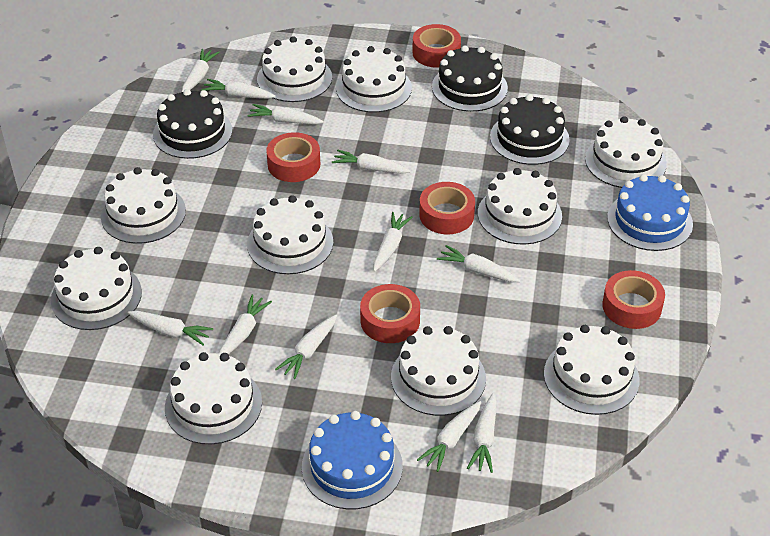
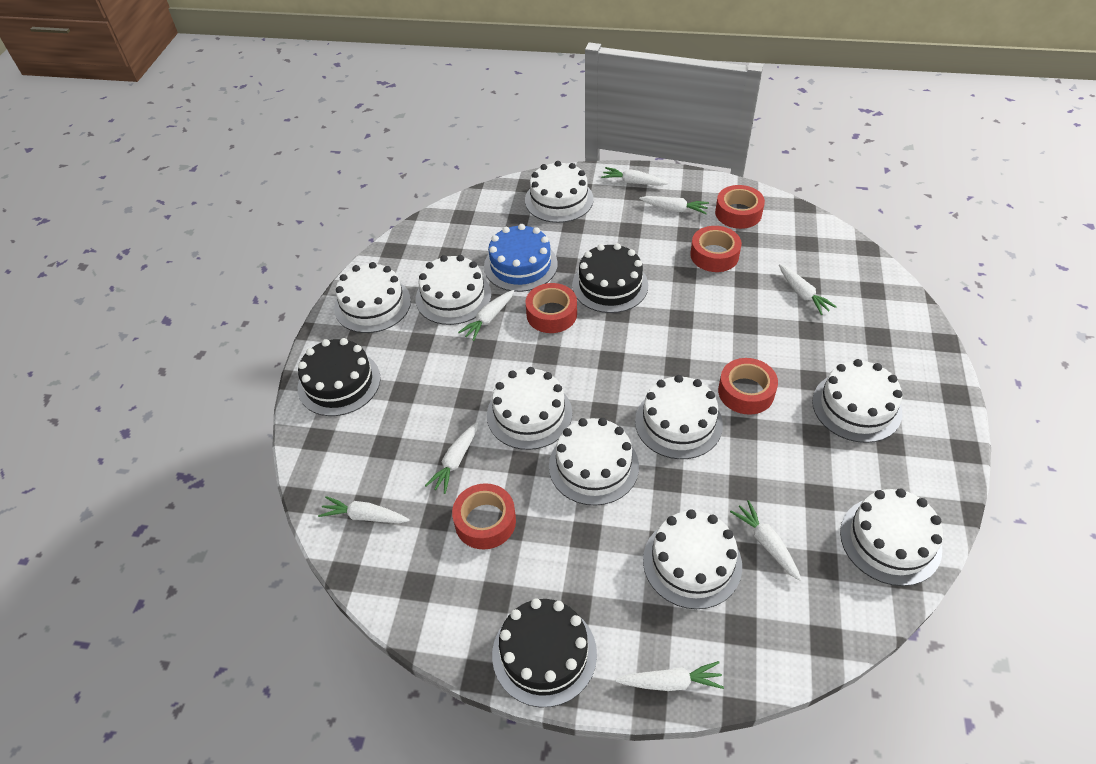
blue cake: 2 -> 1
white cake: 10 -> 9
white carrot: 11 -> 8

